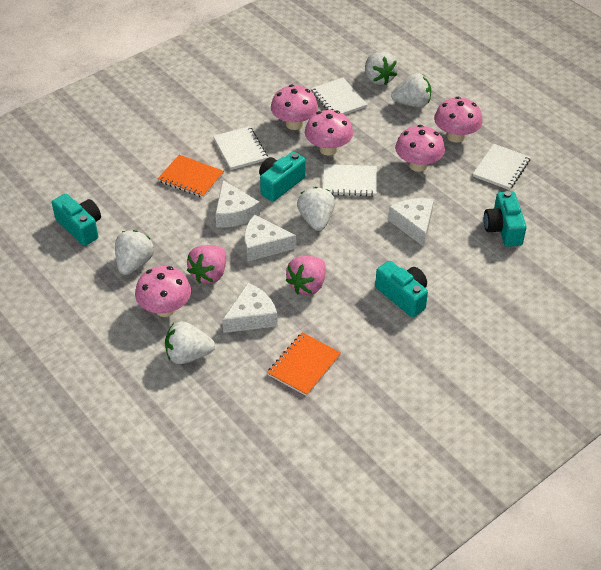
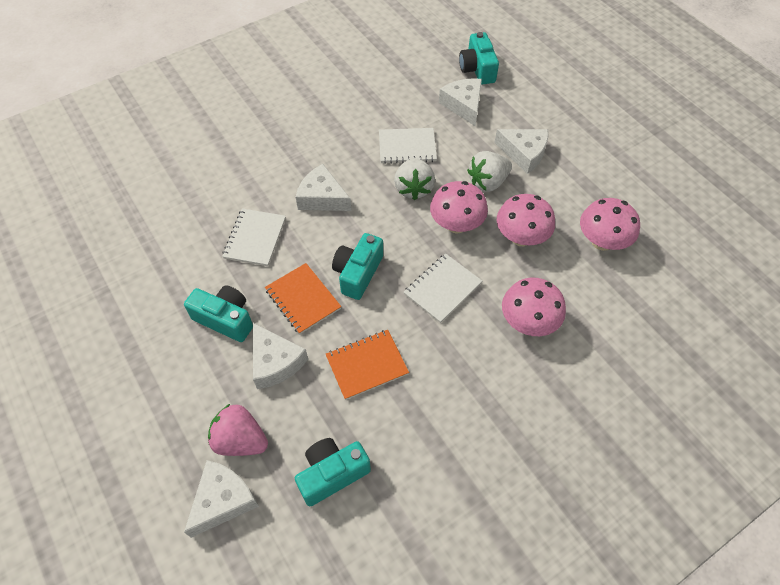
pink mushroom: 5 -> 4
pink strawberry: 2 -> 1
white cheese: 4 -> 5
white notebook: 4 -> 3
white strawberry: 5 -> 2

